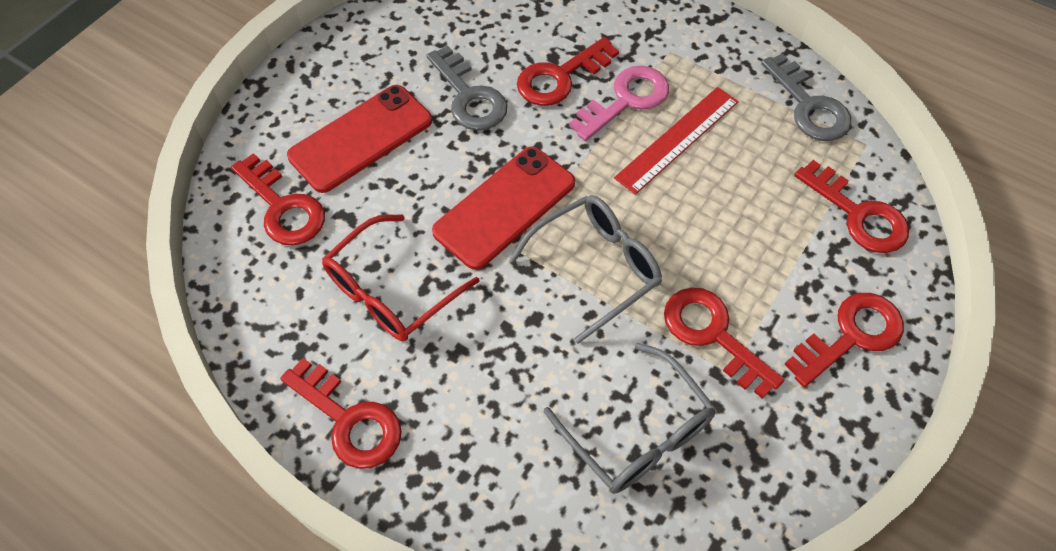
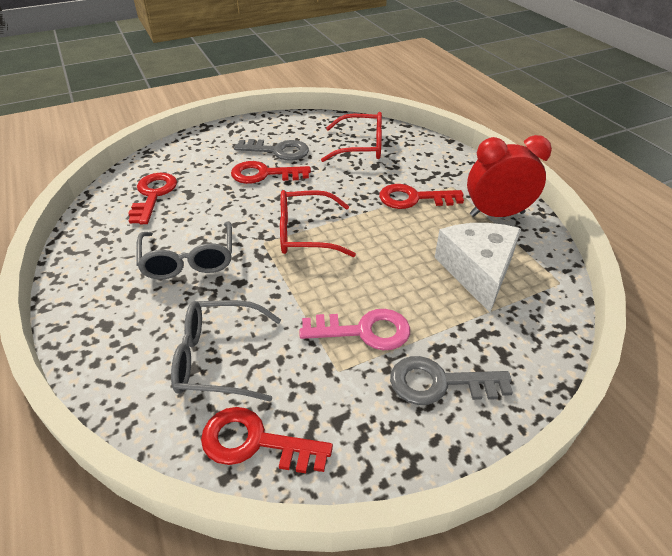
red clock: 0 -> 1
red glasses: 1 -> 2
red key: 6 -> 4
red phone: 2 -> 0
red ruler: 1 -> 0
white cheese: 0 -> 1

